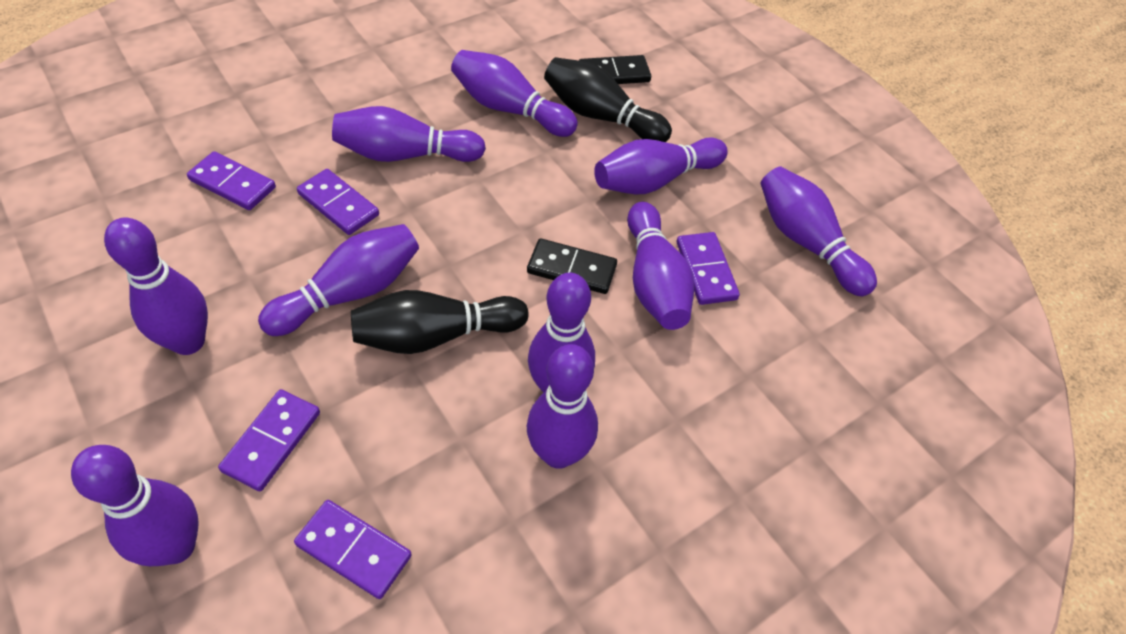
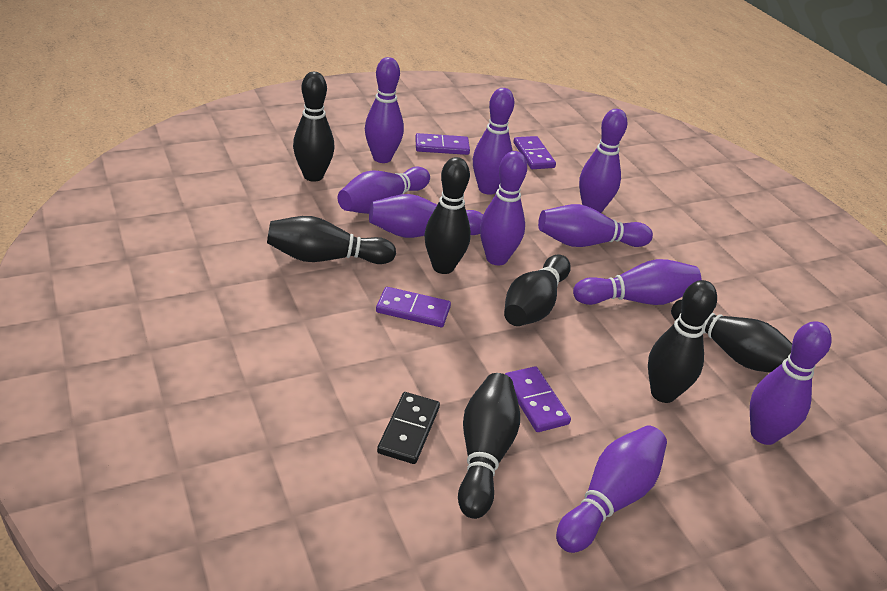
black bowling pin: 2 -> 7
black domino: 2 -> 1
purple domino: 5 -> 4

